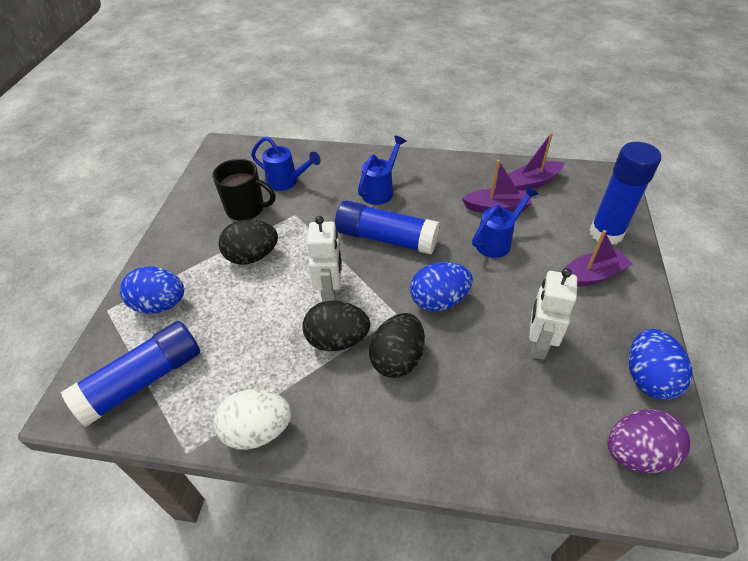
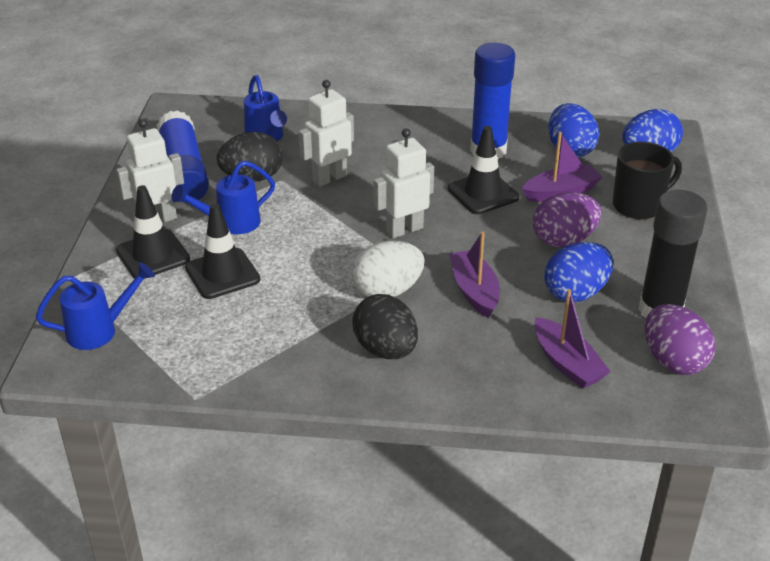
black egg: 3 -> 2
black glue stick: 0 -> 1
black traffic cone: 0 -> 3
blue glue stick: 3 -> 2
purple egg: 1 -> 2
white robot: 2 -> 3

